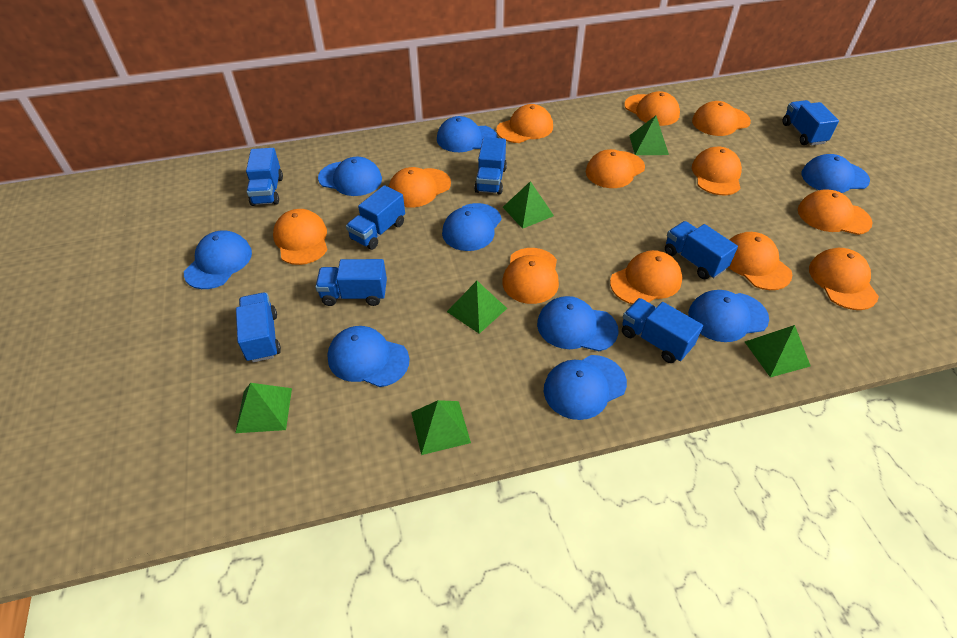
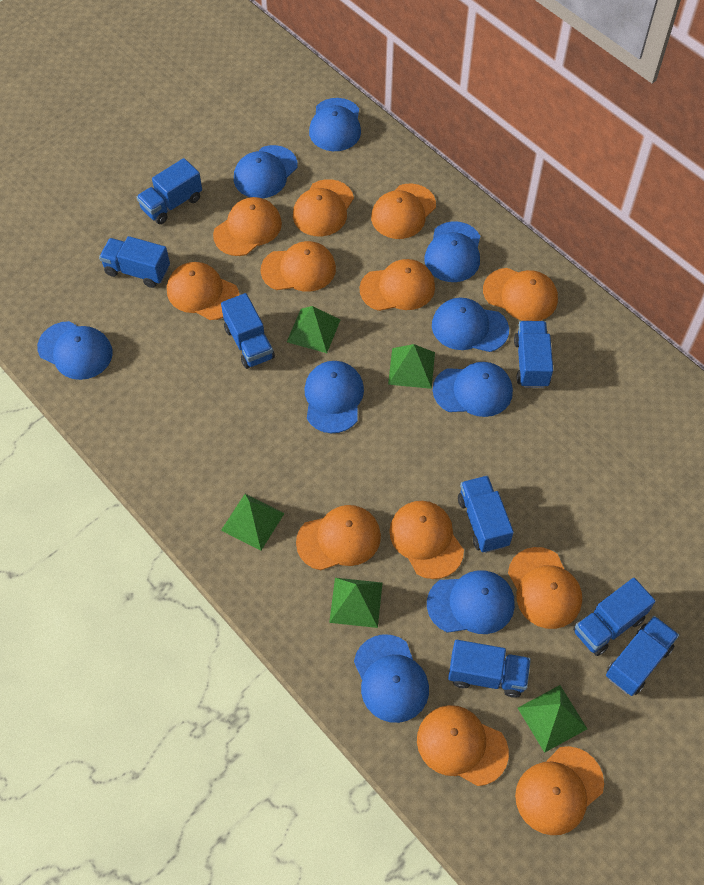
green pyramid: 6 -> 5

